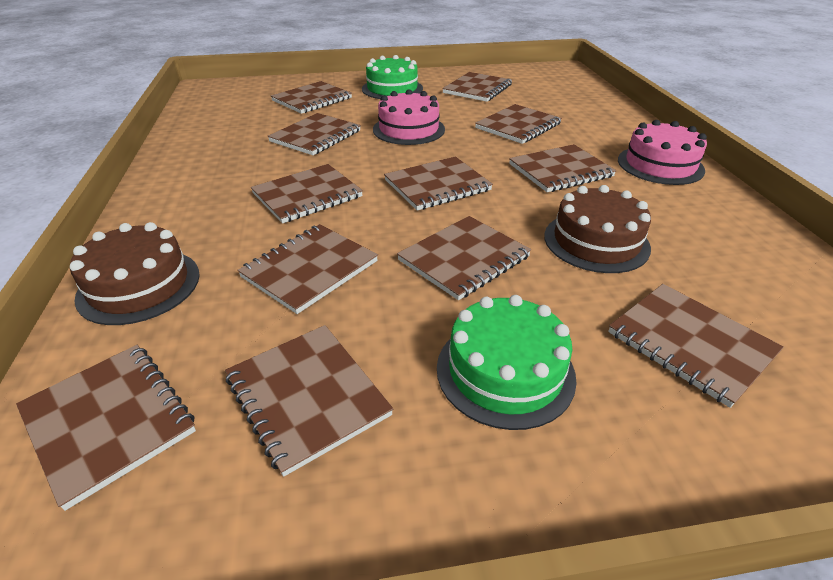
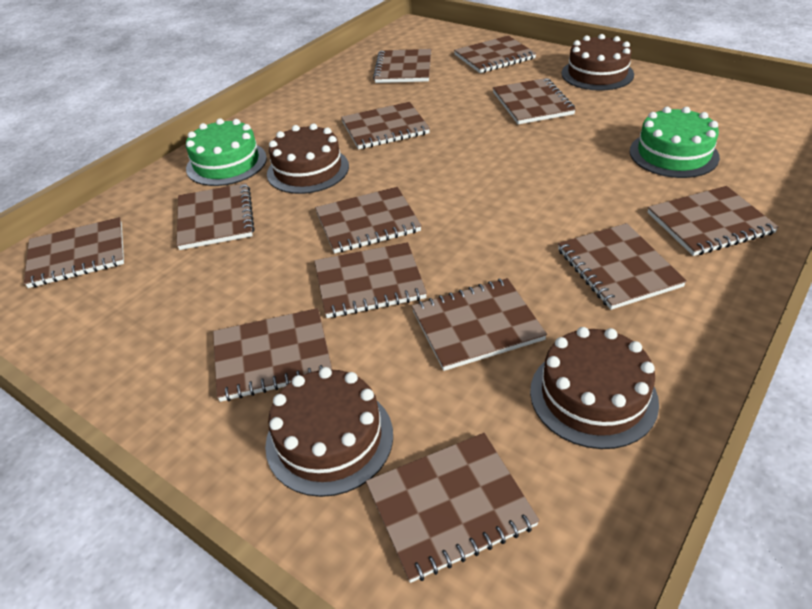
brown cake: 2 -> 4
brown notebook: 12 -> 13
pink cake: 2 -> 0

